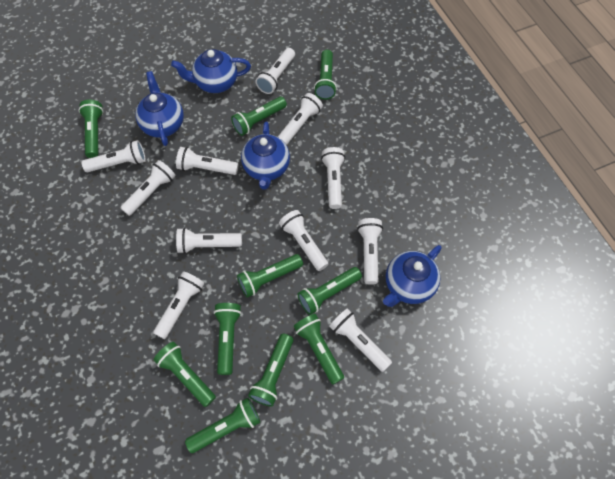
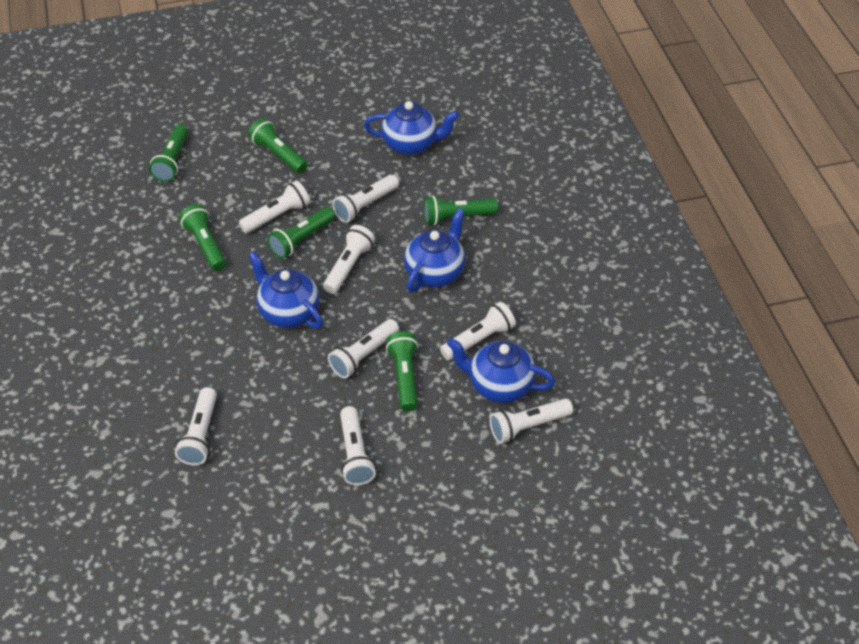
green flashlight: 10 -> 6
white flashlight: 11 -> 8

